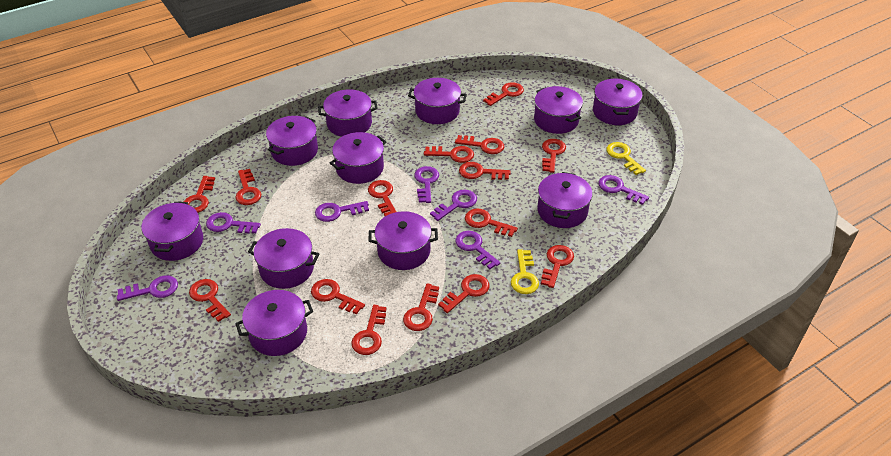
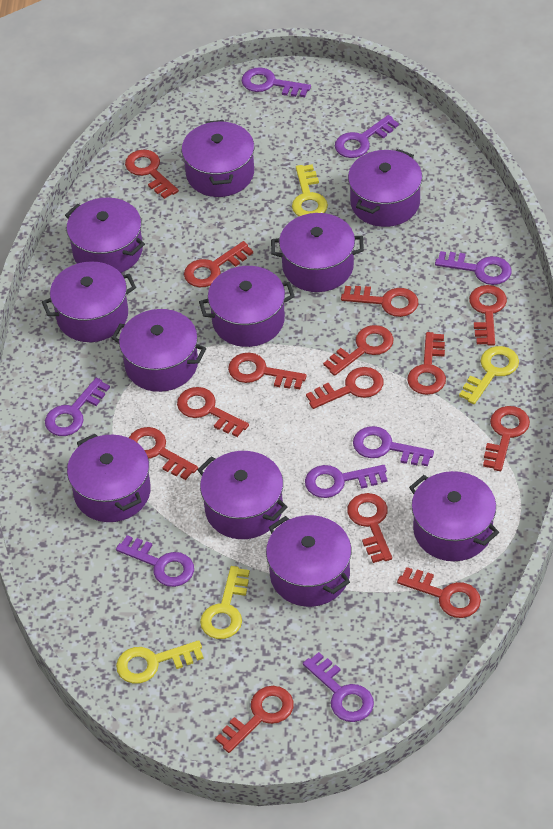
purple key: 7 -> 8
red key: 15 -> 14
yellow key: 2 -> 4

